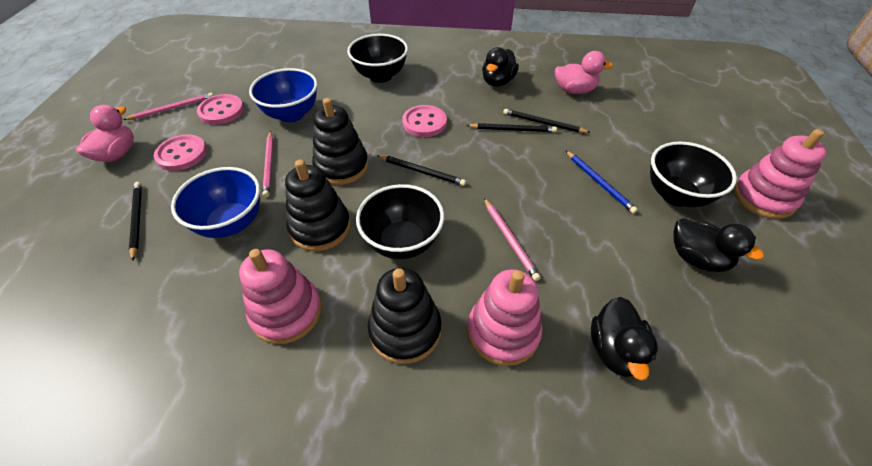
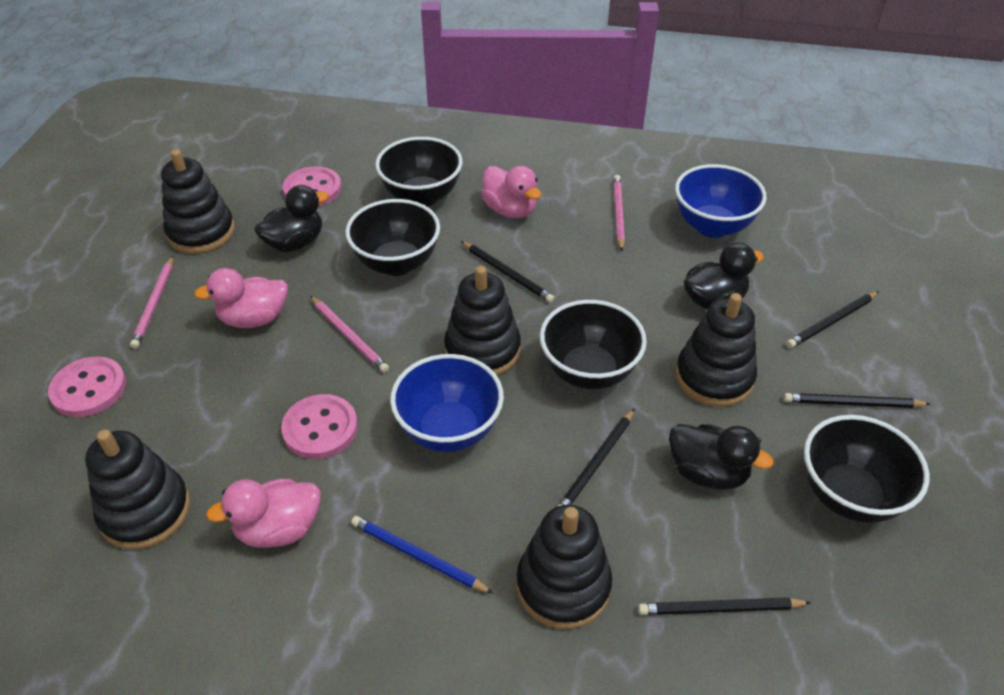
black bowl: 3 -> 4
black pencil: 4 -> 5
black stacking toy: 3 -> 5
pink duck: 2 -> 3
pink stacking toy: 3 -> 0

